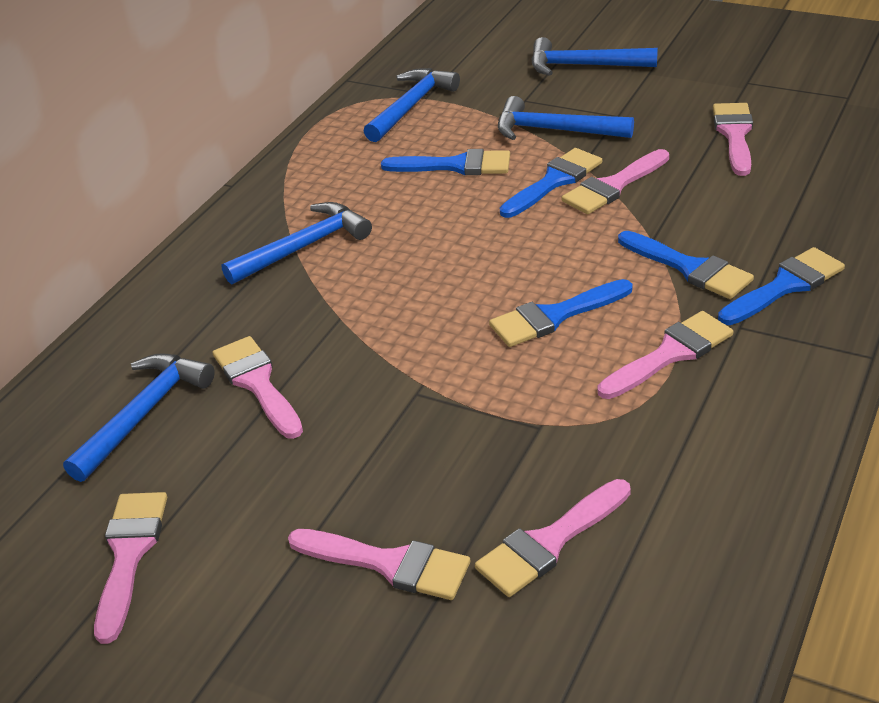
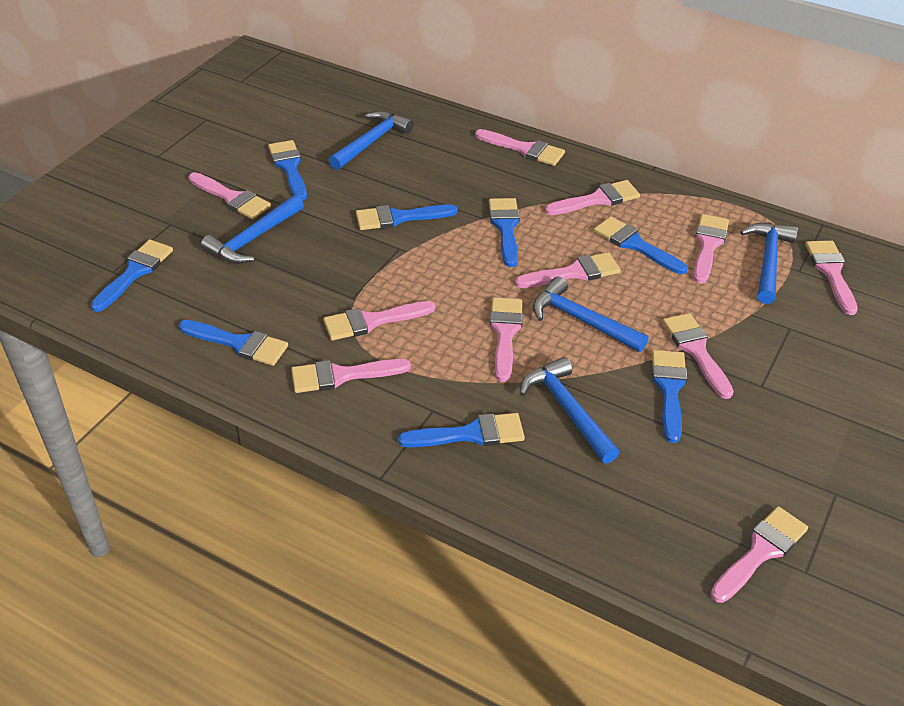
blue brush: 5 -> 8
pink brush: 7 -> 11

